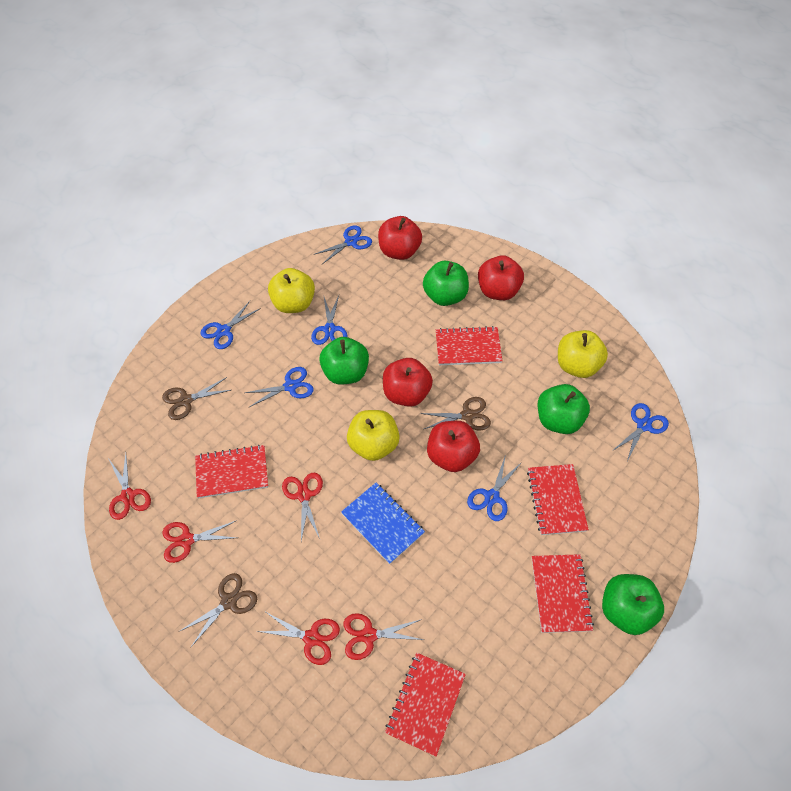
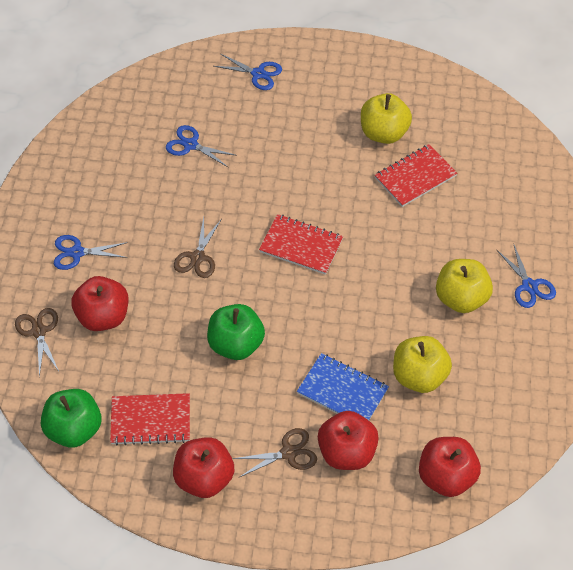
blue scissors: 6 -> 4
green apple: 4 -> 2
red notebook: 5 -> 3
red scissors: 5 -> 0

